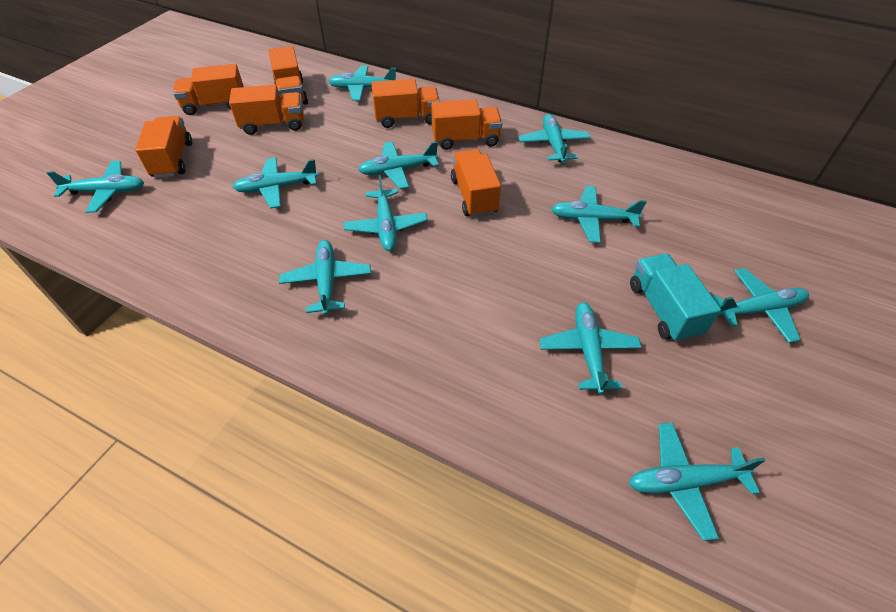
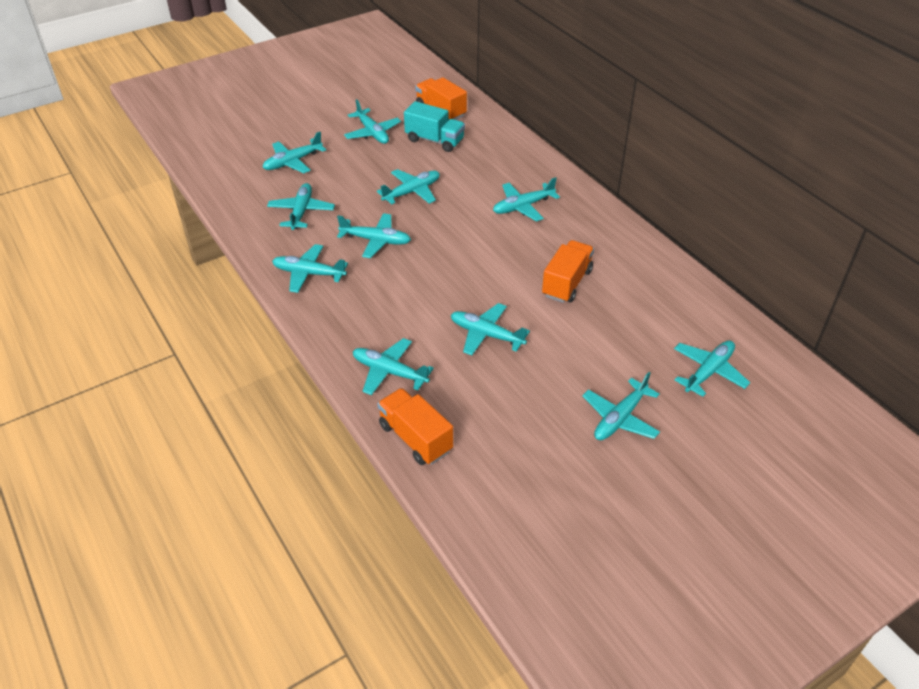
orange truck: 7 -> 3

